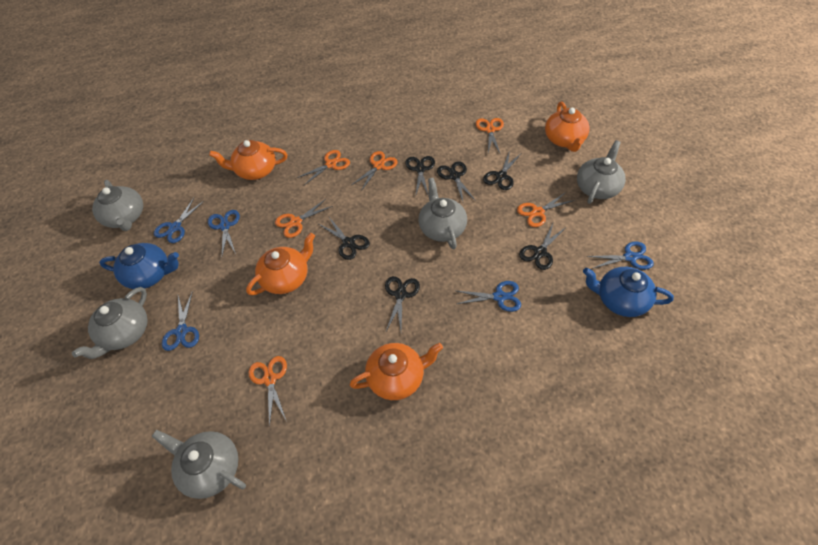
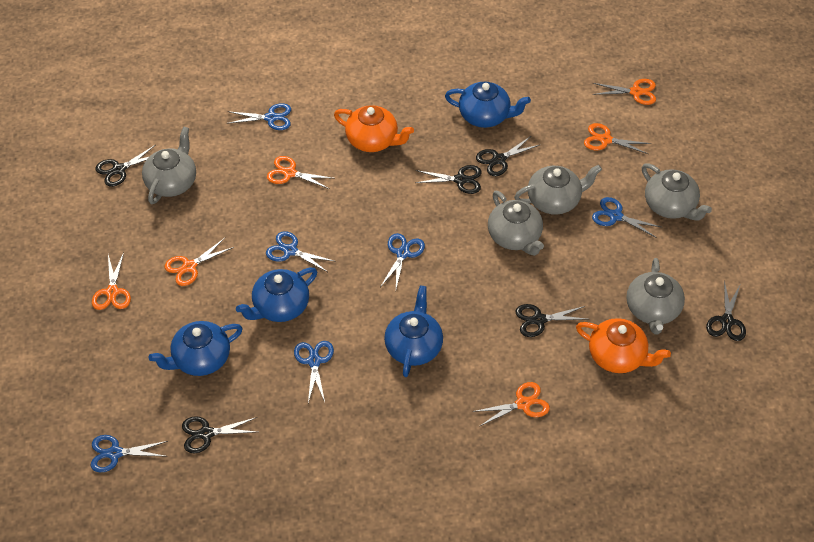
blue scissors: 5 -> 6
blue teapot: 2 -> 4
orange teapot: 4 -> 2

